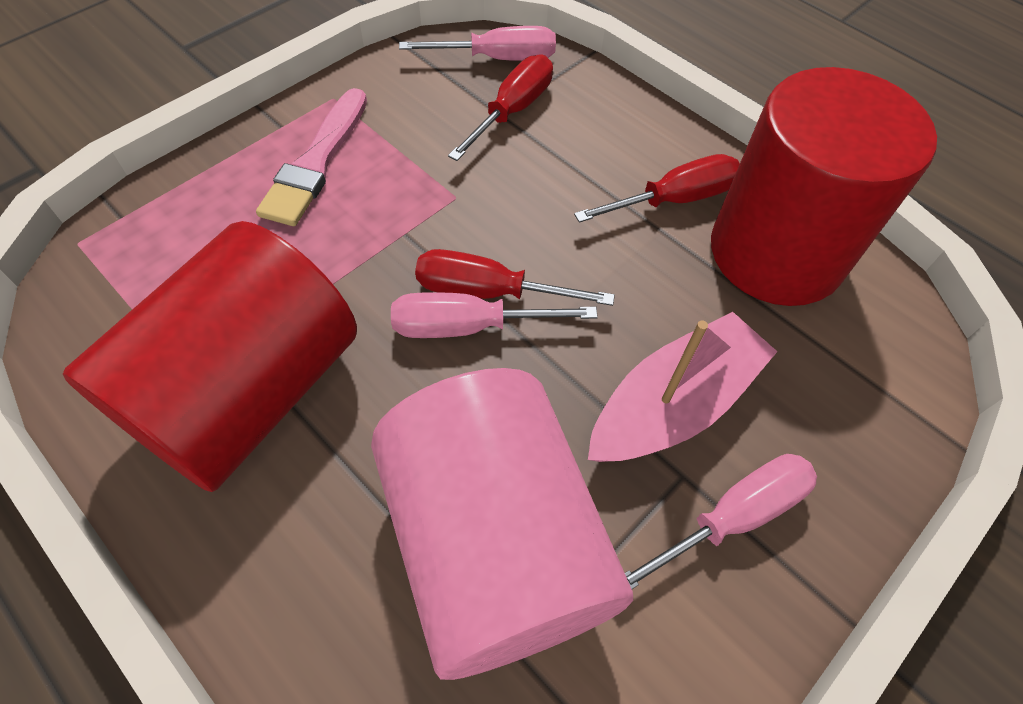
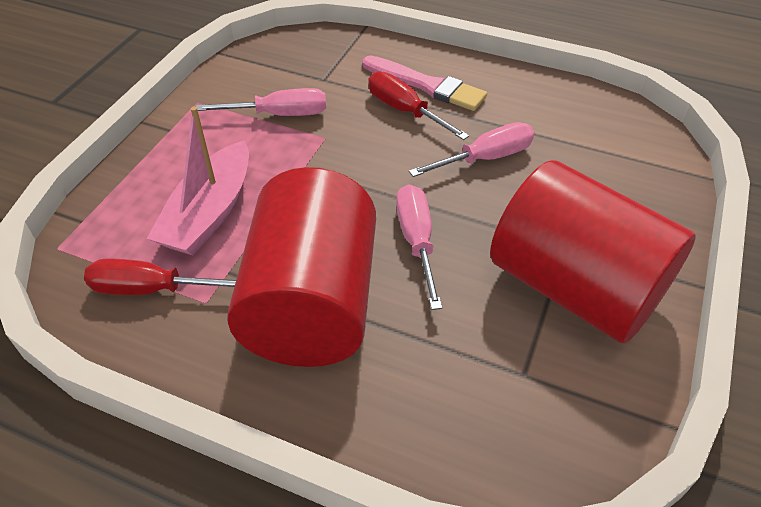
pink cylinder: 1 -> 0
red screwdriver: 3 -> 2

